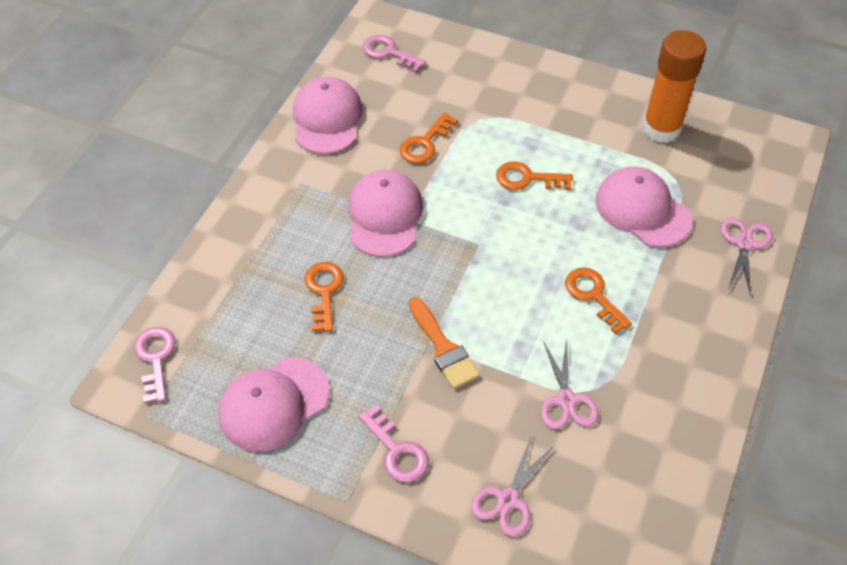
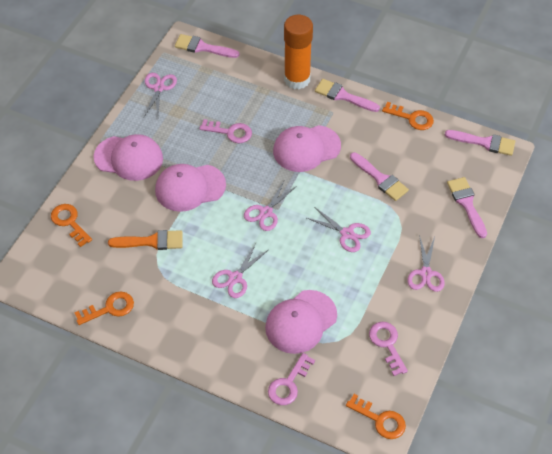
pink brush: 0 -> 5
pink scissors: 3 -> 5

